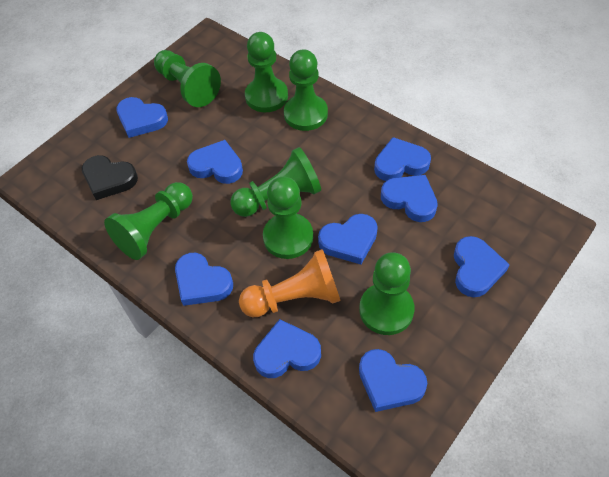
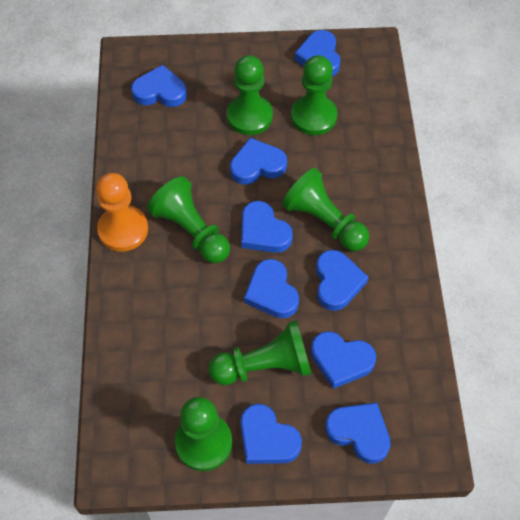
black heart: 1 -> 0
green pawn: 7 -> 6

